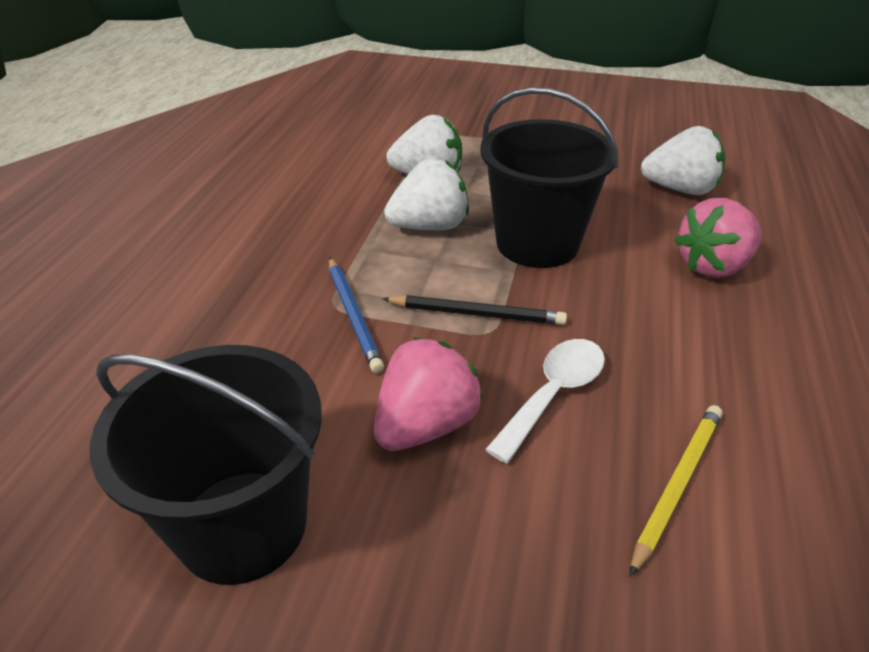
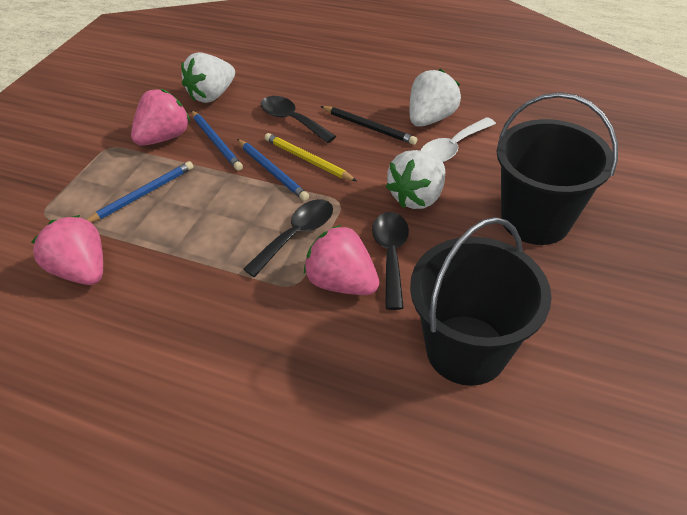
black spoon: 0 -> 3
blue pencil: 1 -> 3
pink strawberry: 2 -> 3

